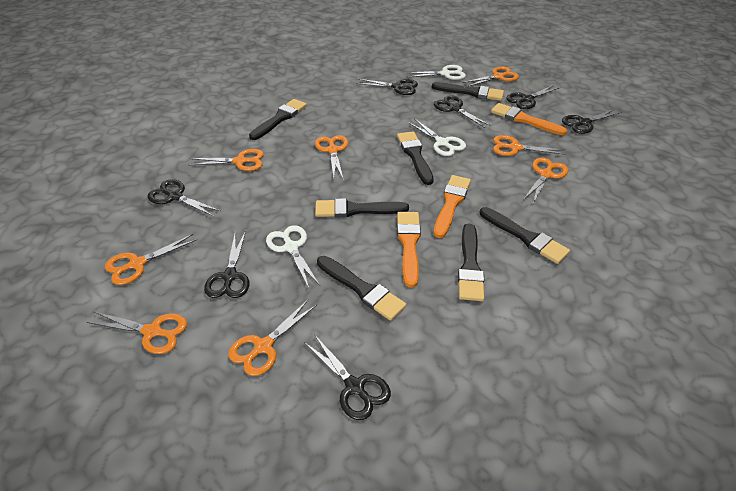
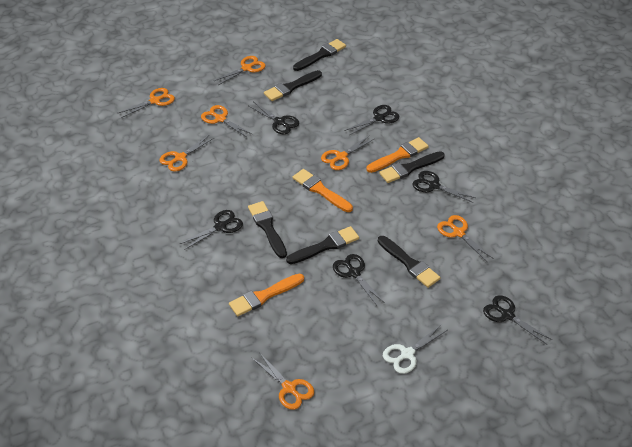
black brush: 7 -> 6
black scissors: 7 -> 6
orange scissors: 8 -> 7
white scissors: 3 -> 1

